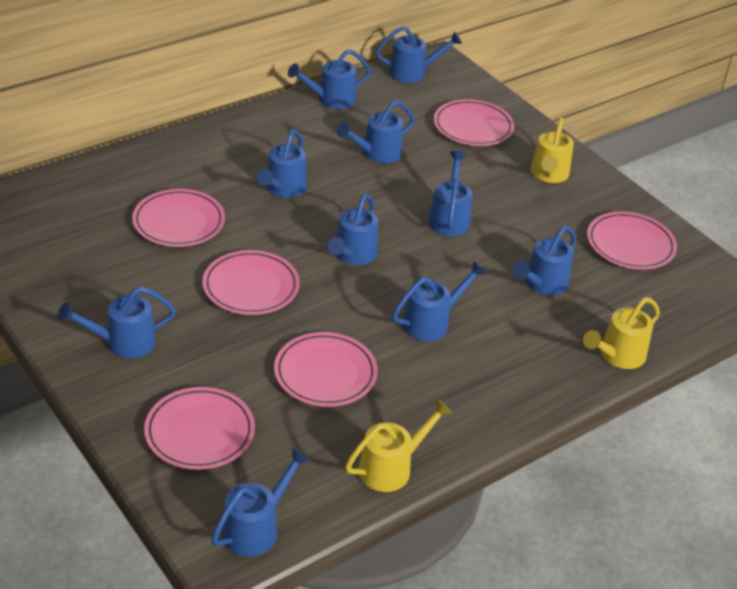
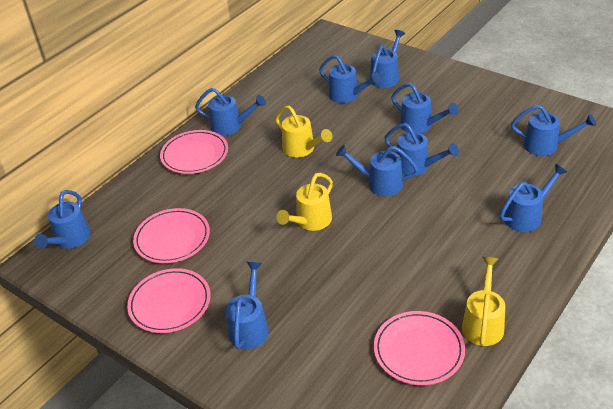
pink plate: 6 -> 4

